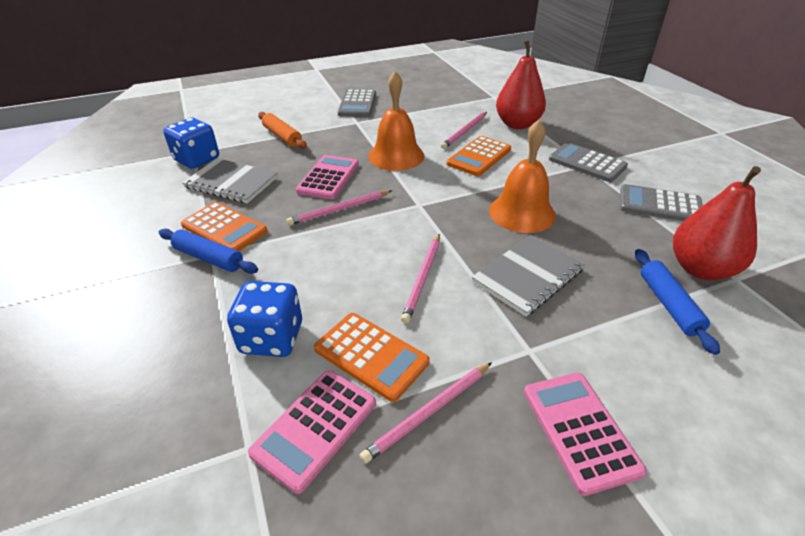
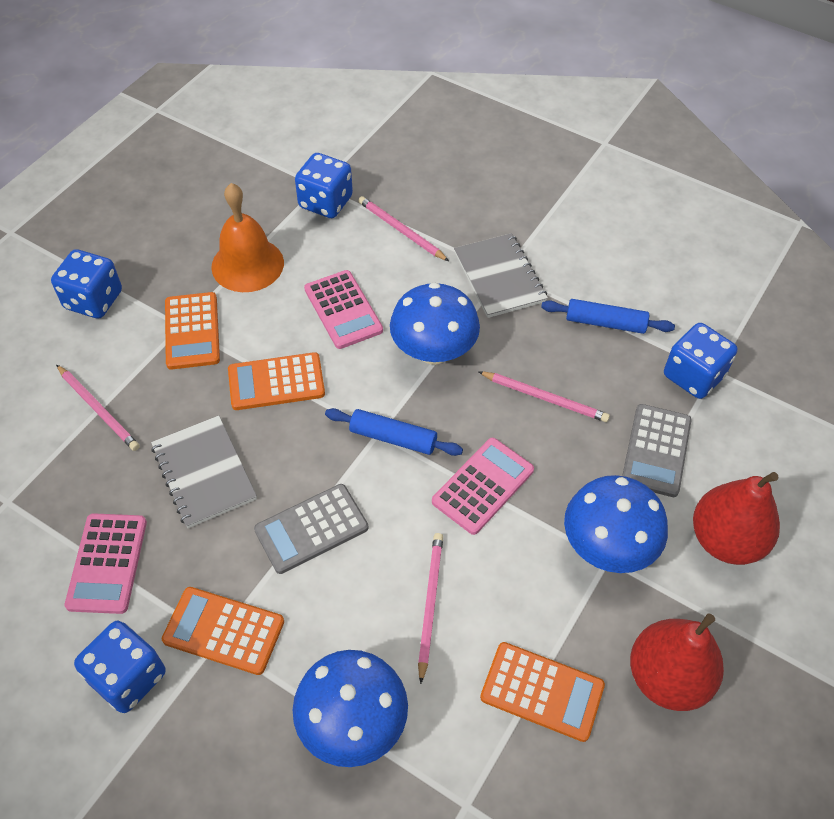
blue dice: 2 -> 4
blue mushroom: 0 -> 3
grey calculator: 3 -> 2
orange bell: 2 -> 1
orange calculator: 3 -> 4
orange rolling pin: 1 -> 0

